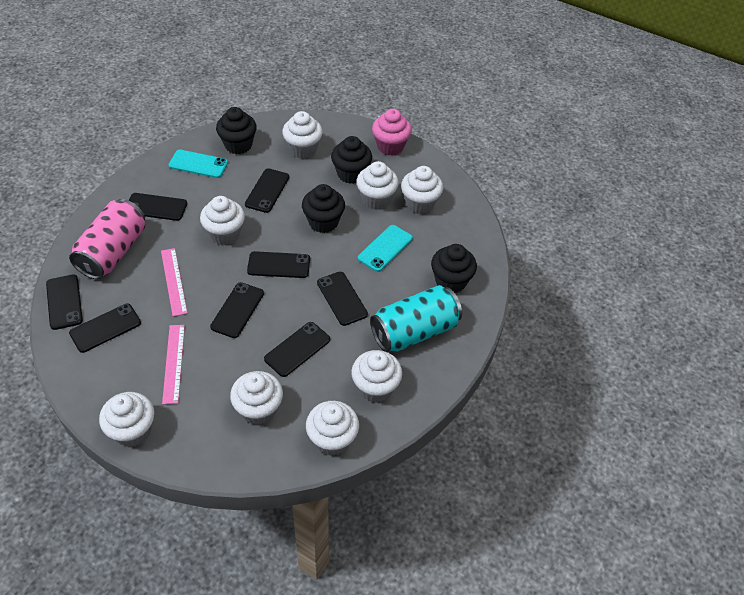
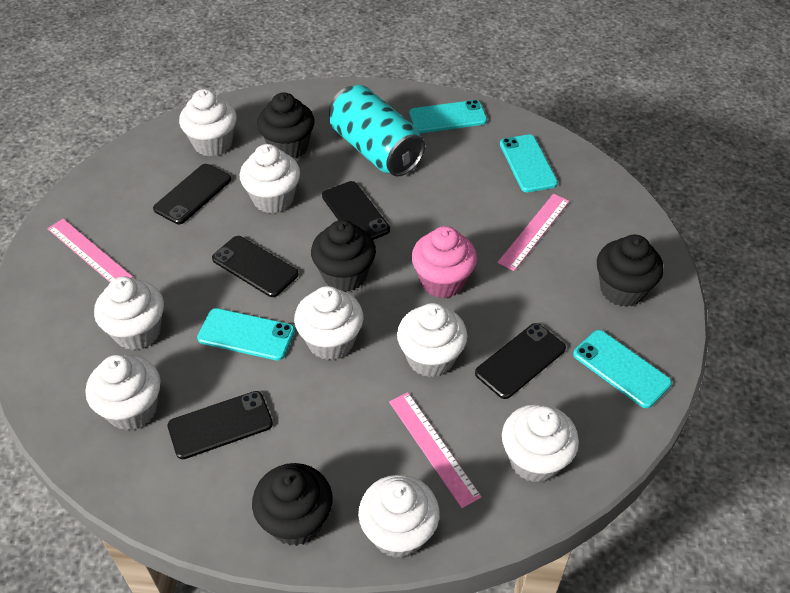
black phone: 8 -> 5
pink can: 1 -> 0
pink ruler: 2 -> 3
turquoise phone: 2 -> 4

